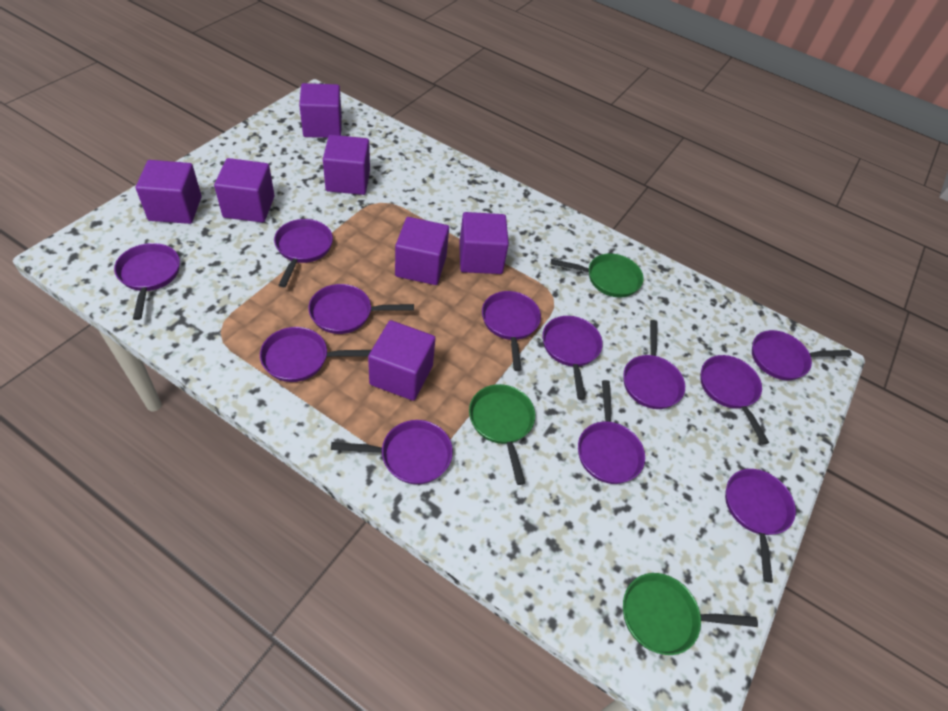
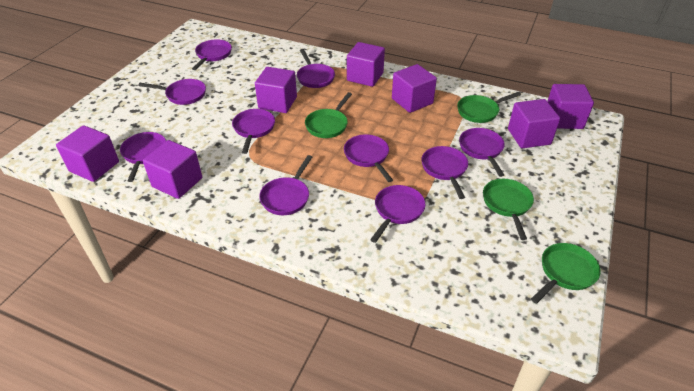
green pan: 3 -> 4
purple pan: 12 -> 10

